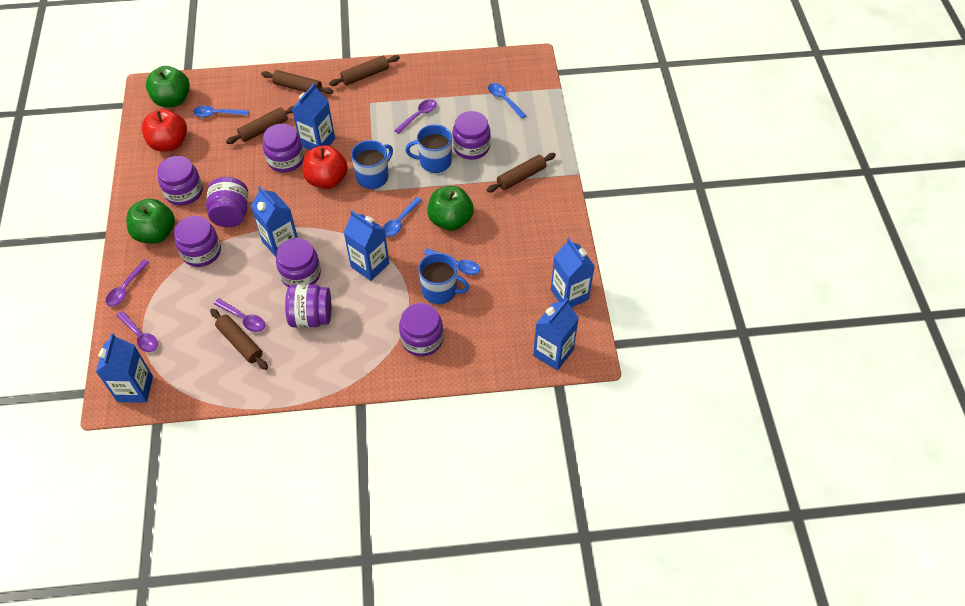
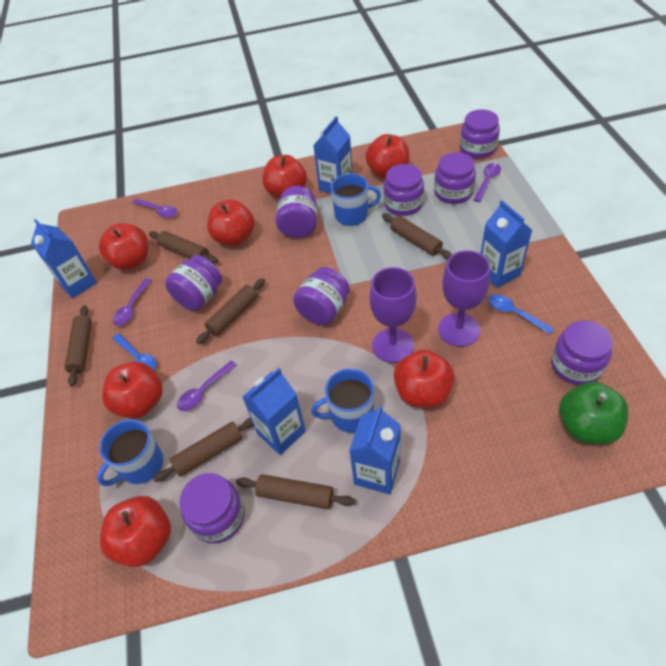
blue carton: 6 -> 5
blue spoon: 4 -> 2
brown rolling pin: 5 -> 6
green apple: 3 -> 1
purple goblet: 0 -> 2
red apple: 2 -> 7

